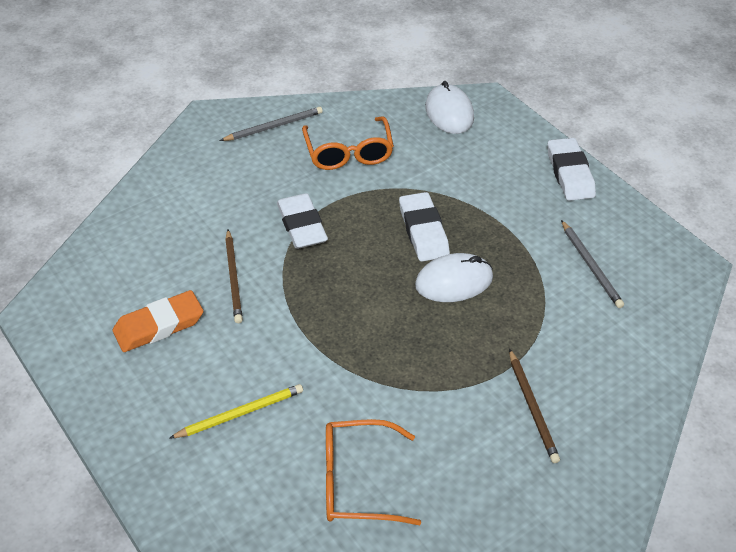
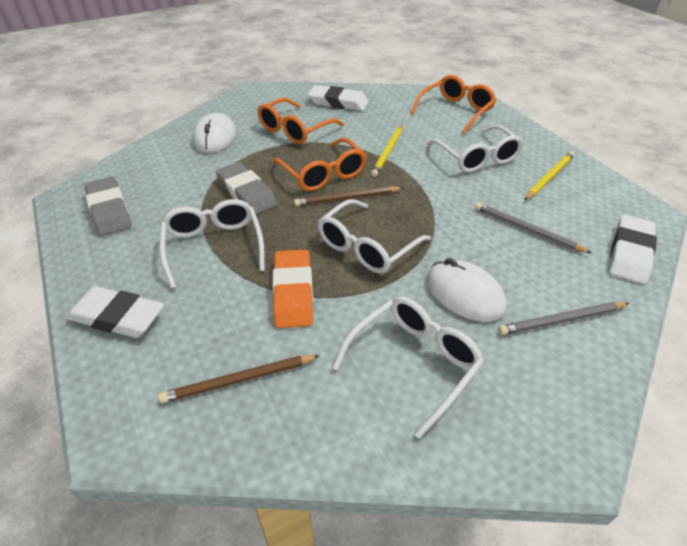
grey eraser: 0 -> 2
orange glasses: 2 -> 3
white glasses: 0 -> 4
yellow pencil: 1 -> 2

